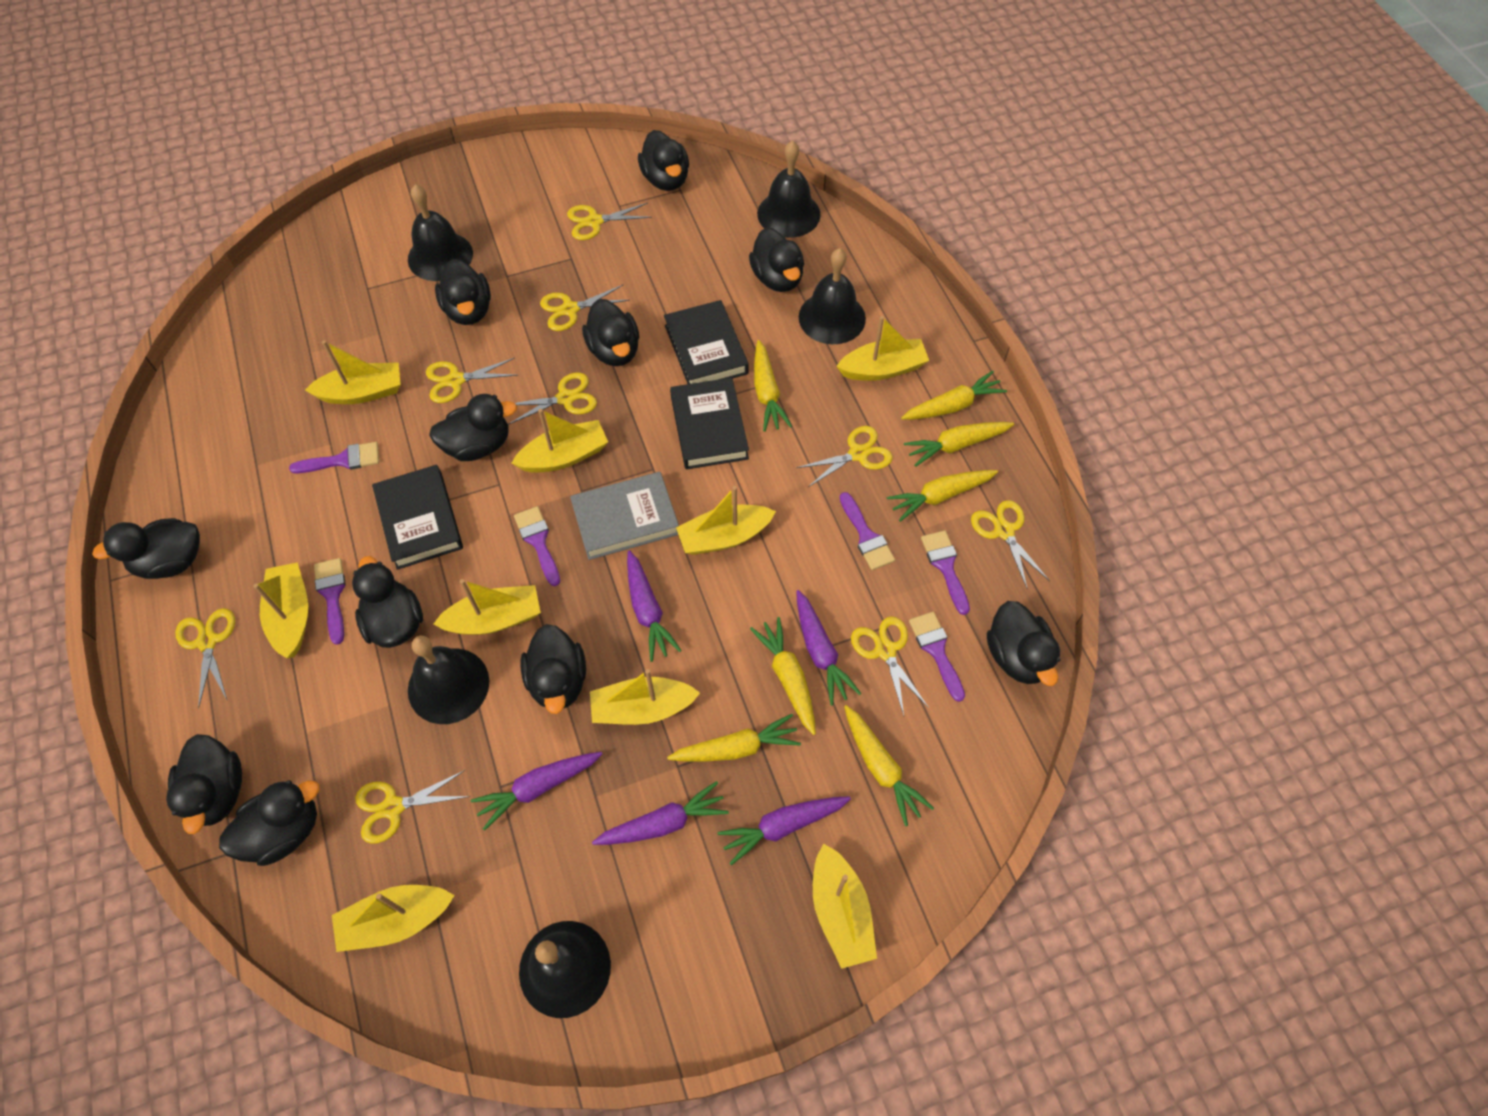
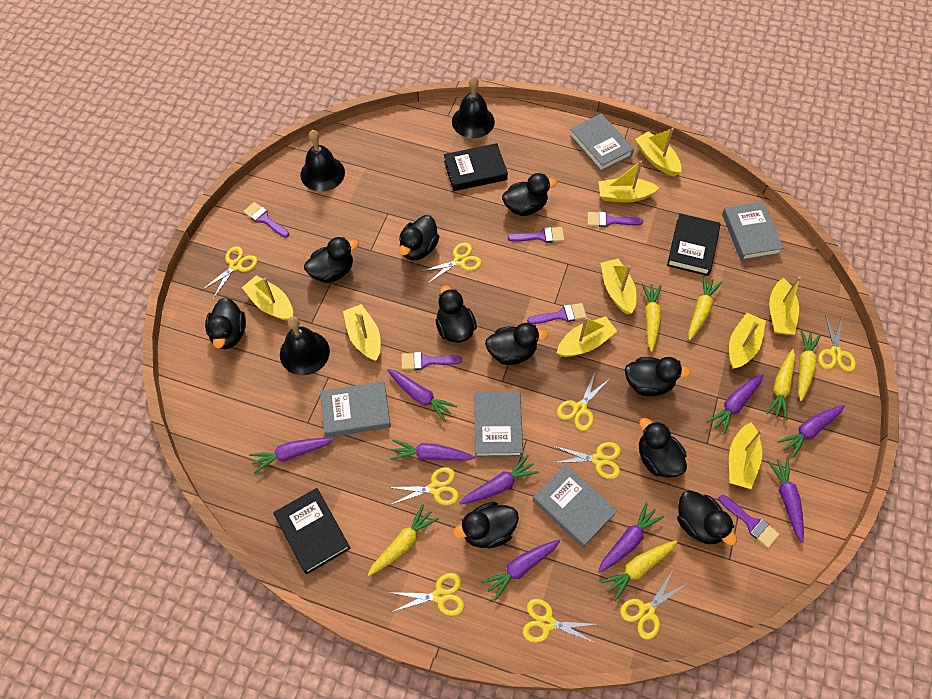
black bell: 5 -> 3
black duck: 11 -> 10
grey book: 1 -> 5
purple carrot: 5 -> 9
yellow carrot: 7 -> 6

